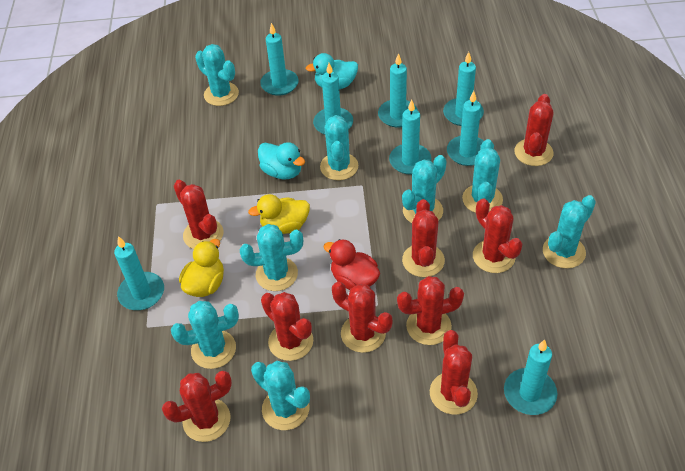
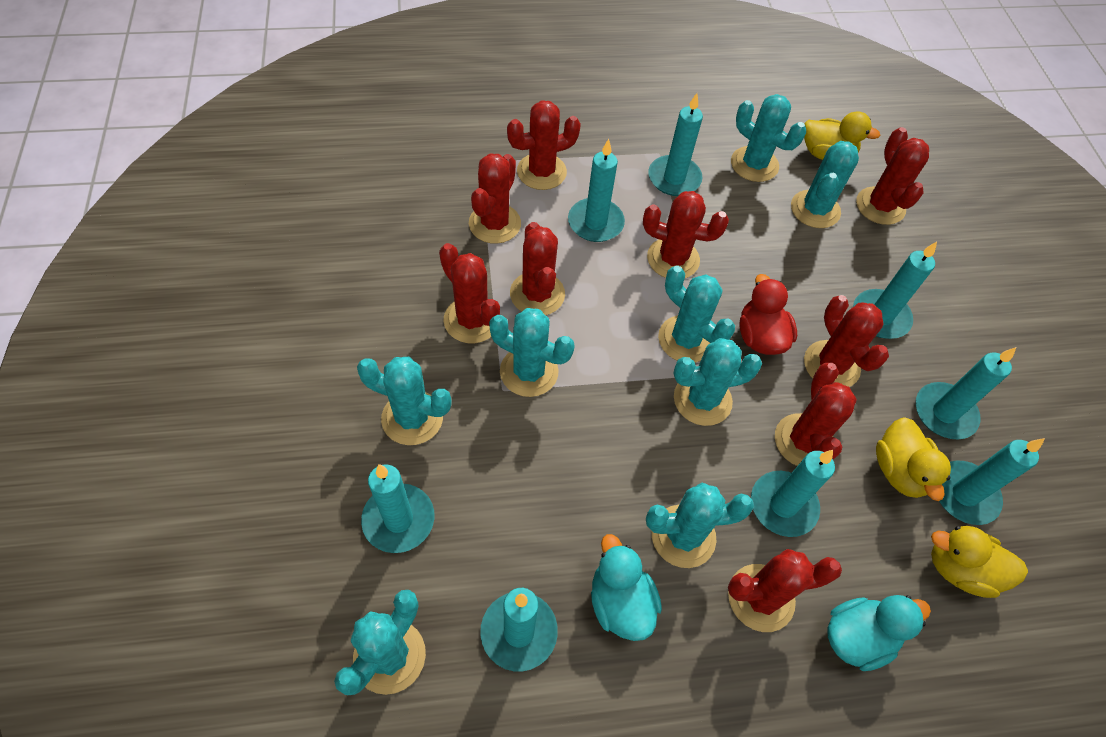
yellow duck: 2 -> 3

